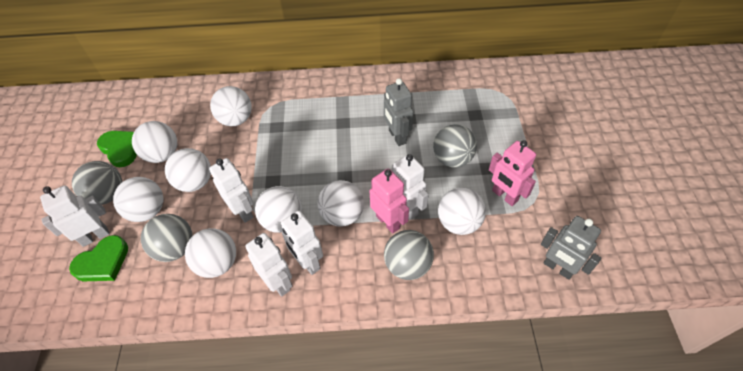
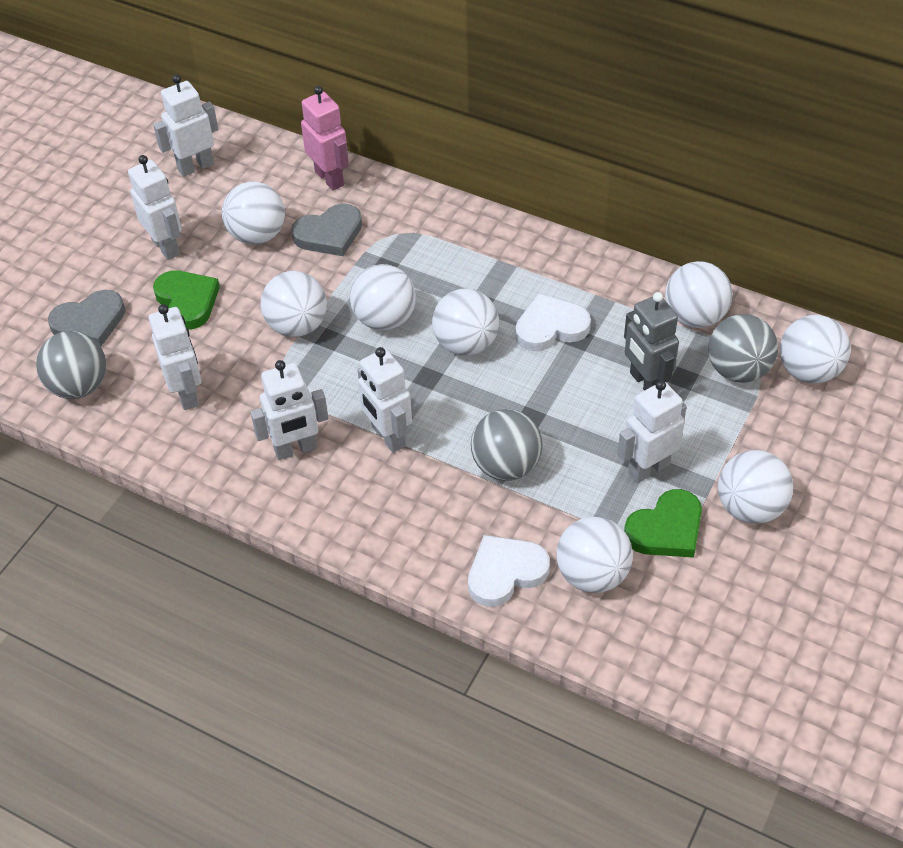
grey ball: 4 -> 3
grey heart: 0 -> 2
grey robot: 2 -> 1
pink robot: 2 -> 1
white heart: 0 -> 2
white robot: 5 -> 6

